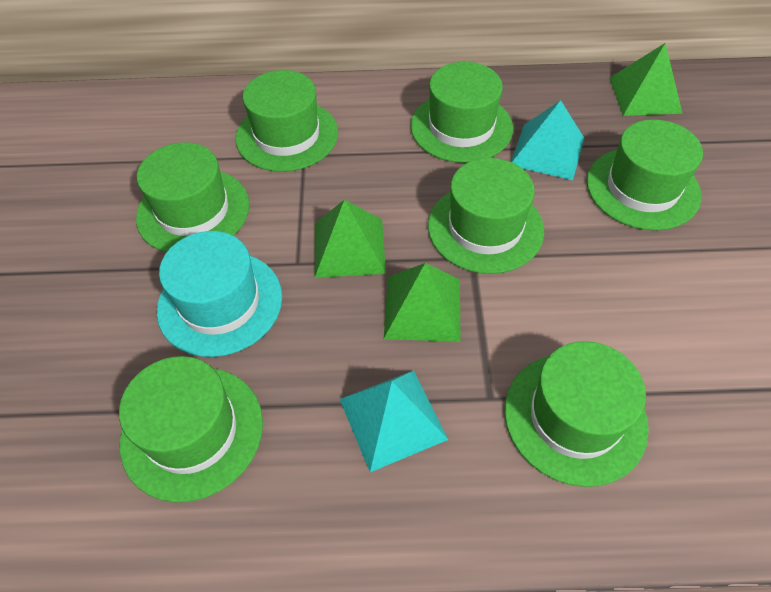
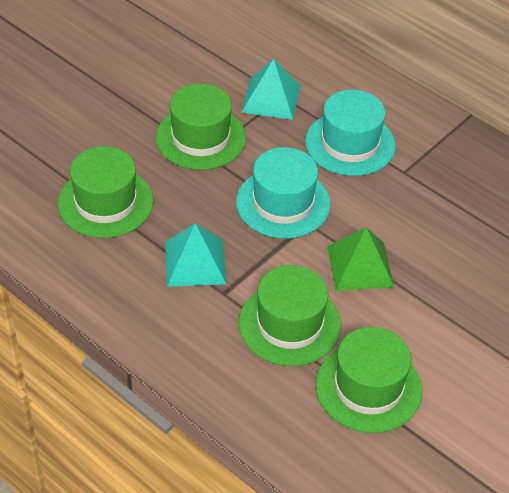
green hat: 7 -> 4
green pyramid: 3 -> 1
turquoise hat: 1 -> 2

